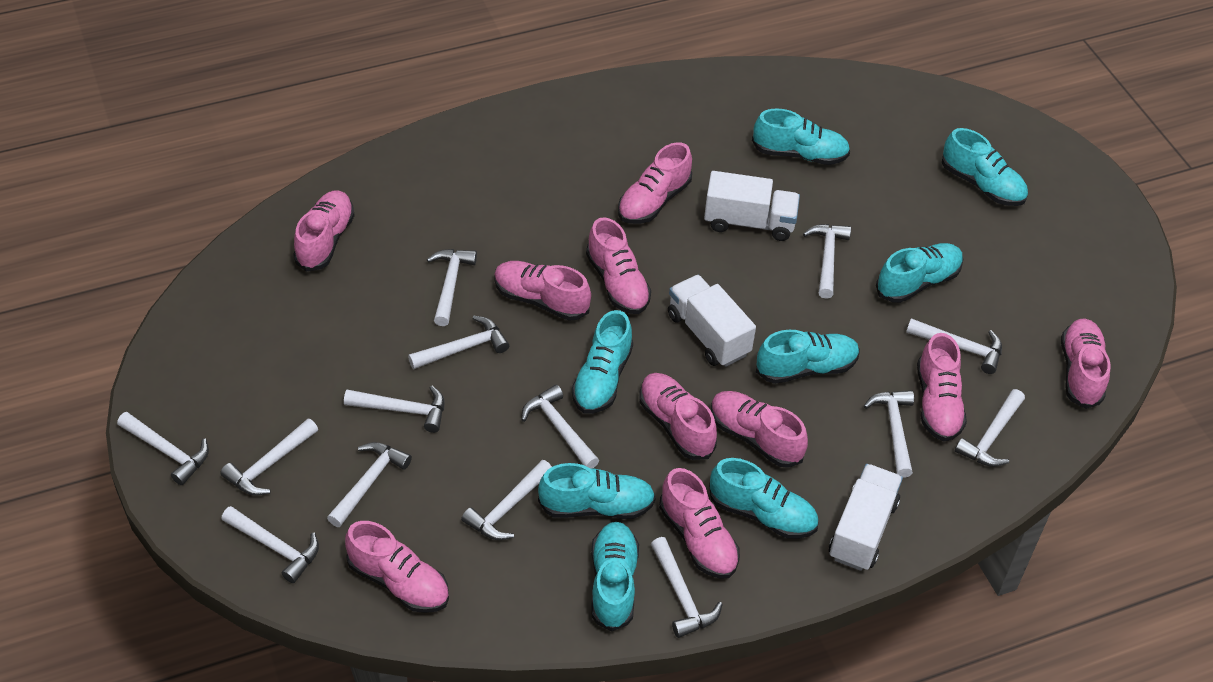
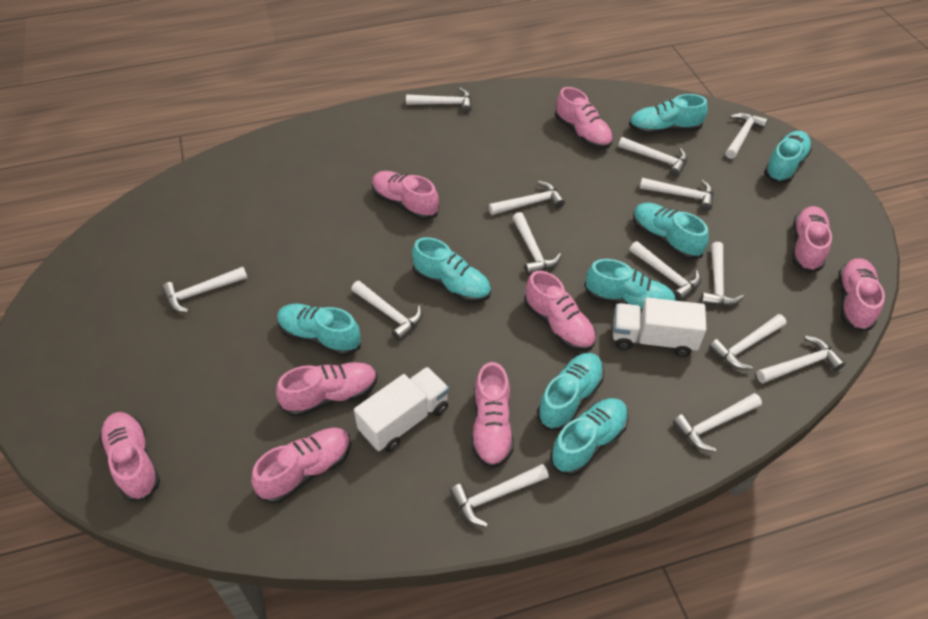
pink shoe: 10 -> 9
white truck: 3 -> 2

